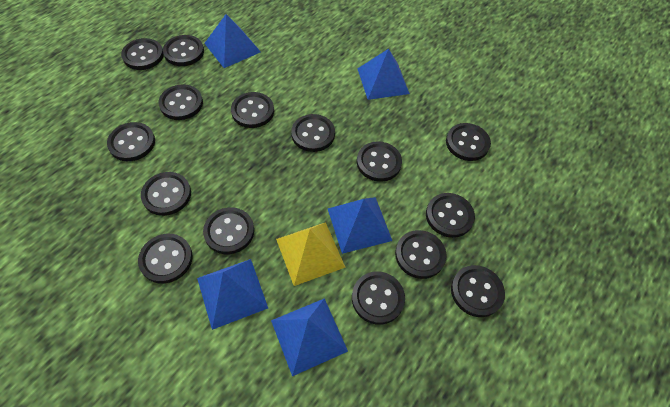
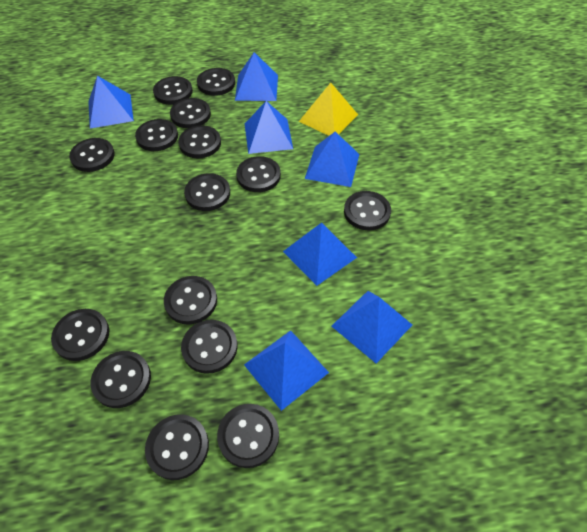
blue pyramid: 5 -> 7

